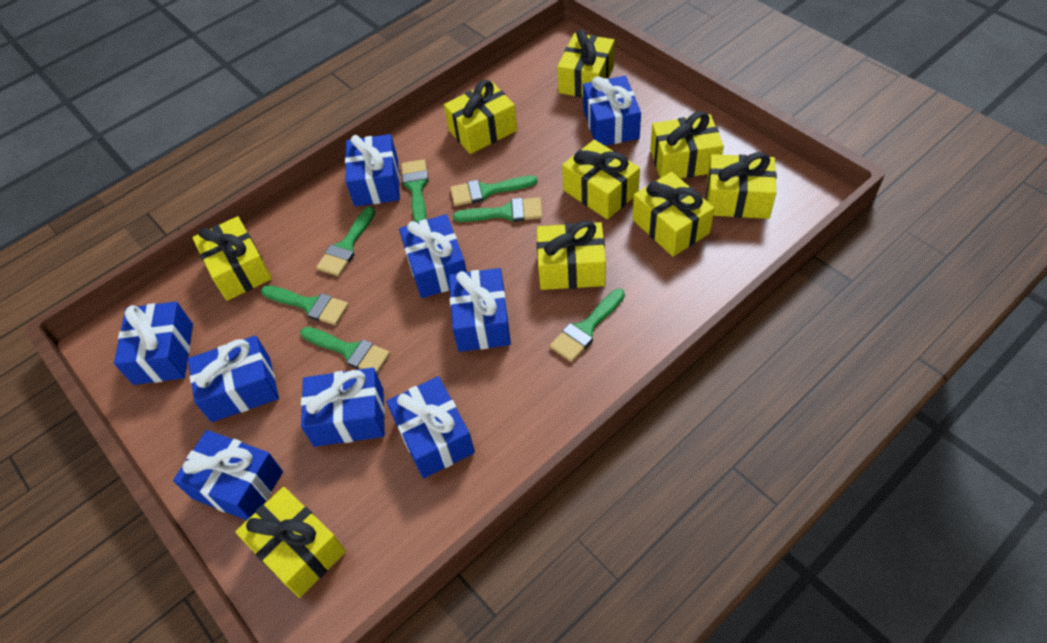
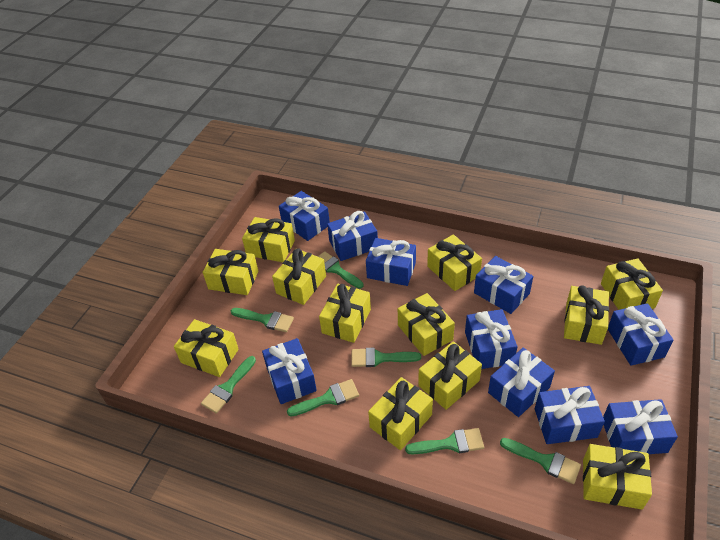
blue gift: 9 -> 10
yellow gift: 9 -> 12

